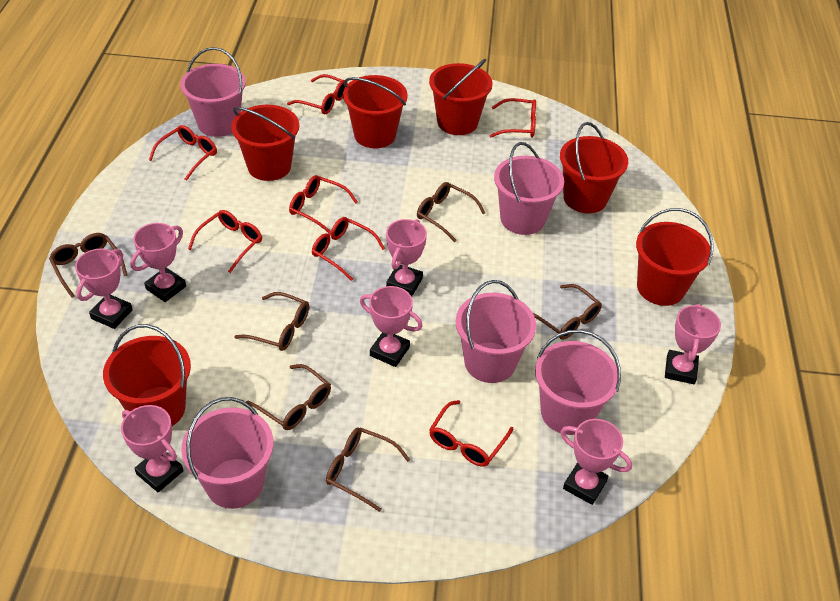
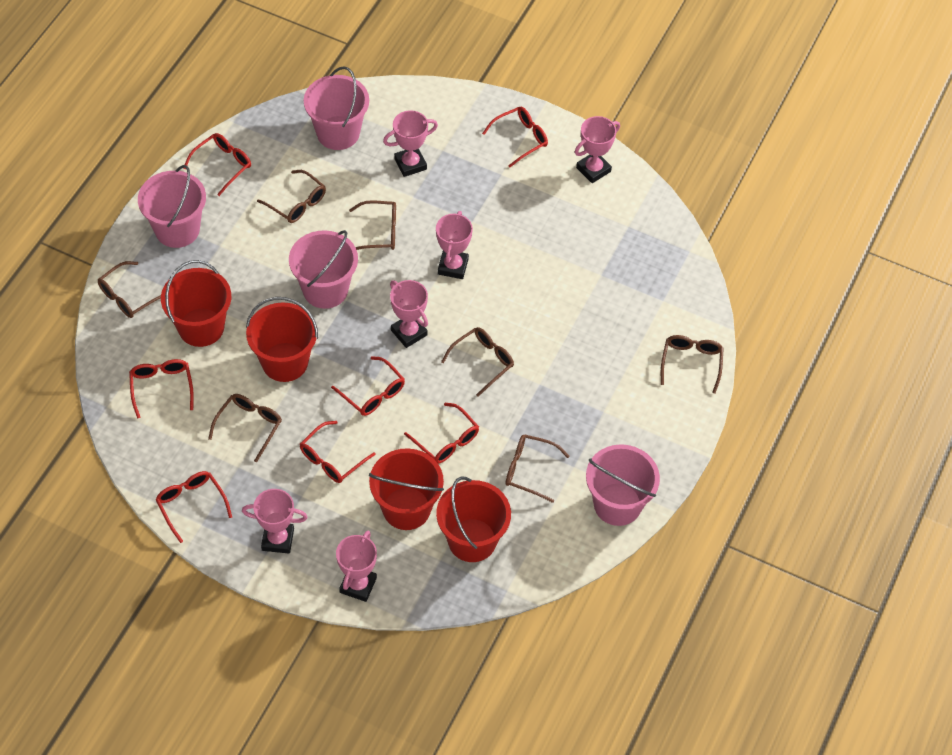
brown glasses: 6 -> 7
pink bucket: 5 -> 4
pink trophy: 7 -> 6
red bucket: 6 -> 4

